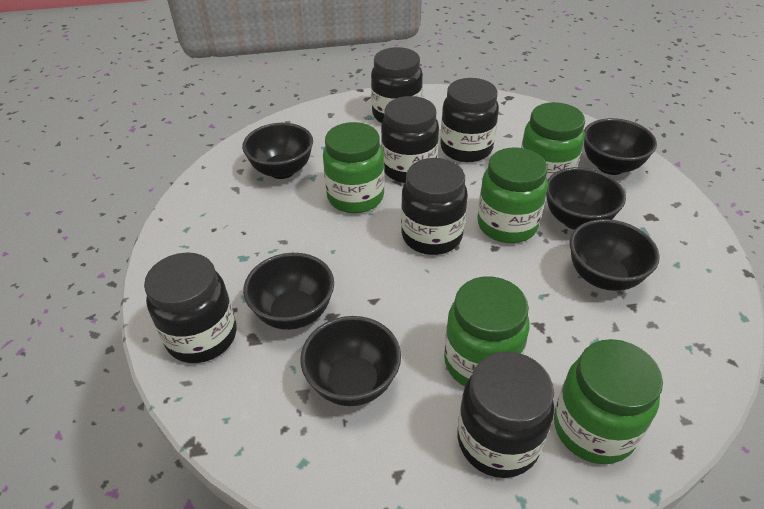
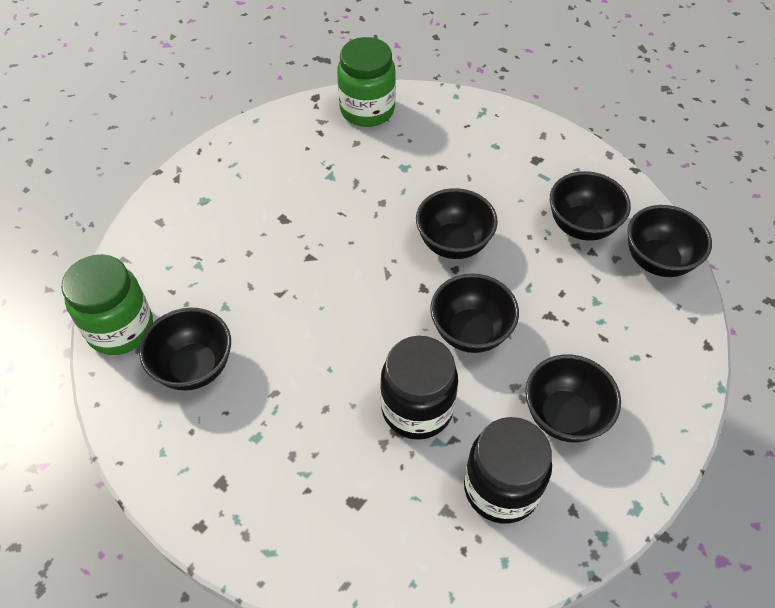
black jar: 6 -> 2
green jar: 5 -> 2

